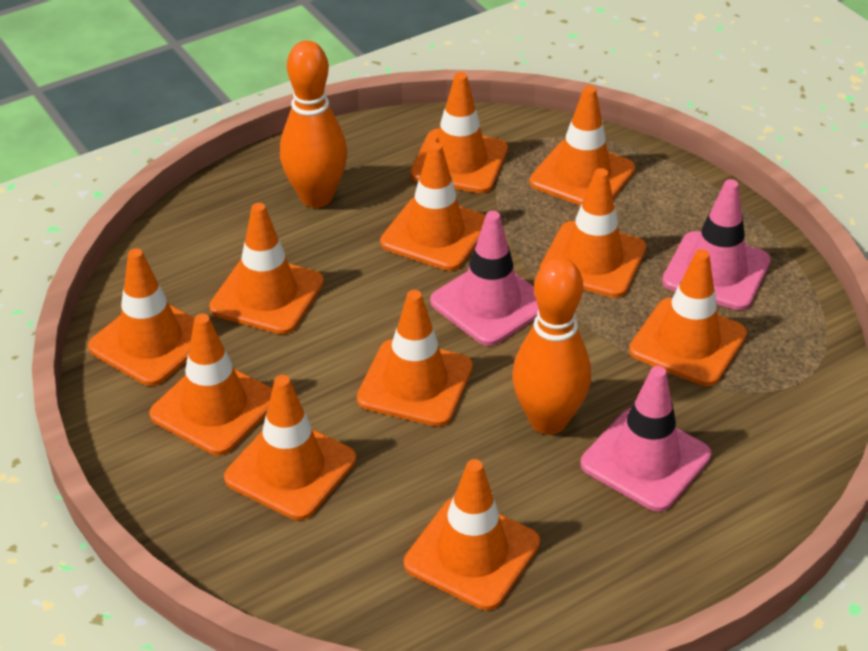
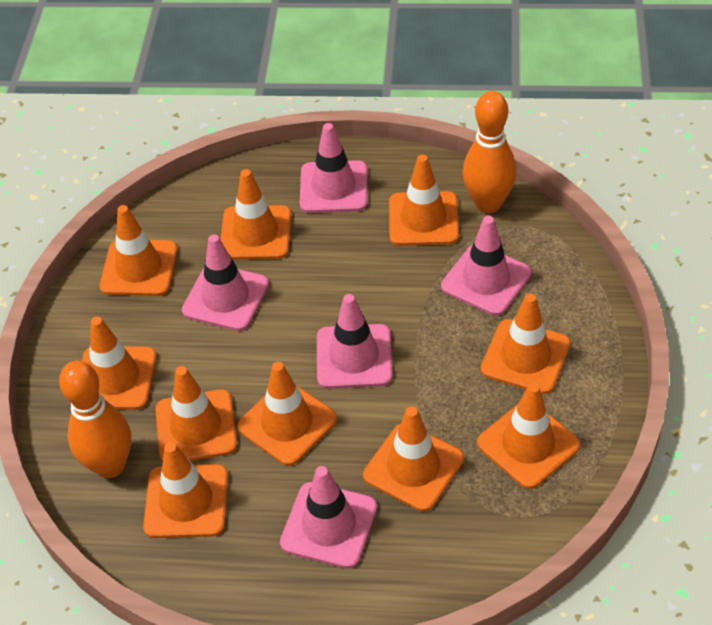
orange traffic cone: 11 -> 10
pink traffic cone: 3 -> 5

